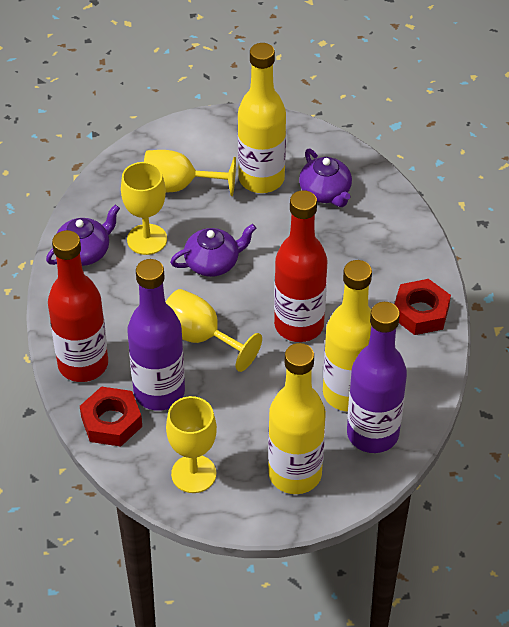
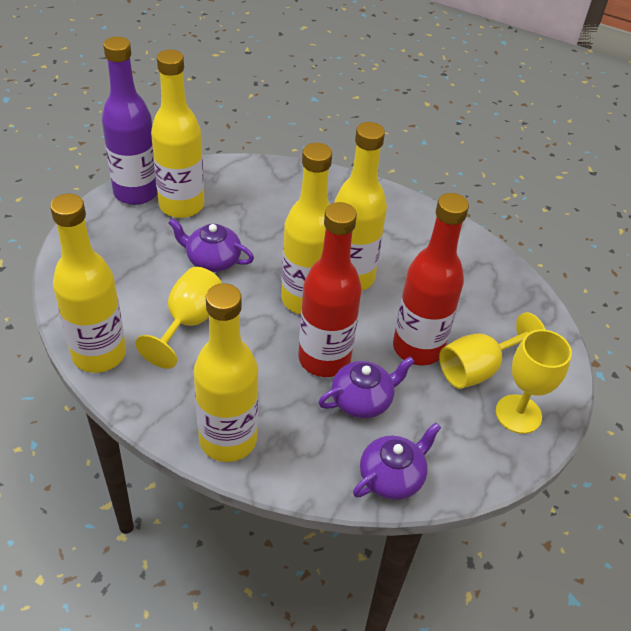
purple bottle: 2 -> 1
red nut: 2 -> 0
yellow bottle: 3 -> 5
yellow goblet: 4 -> 3

